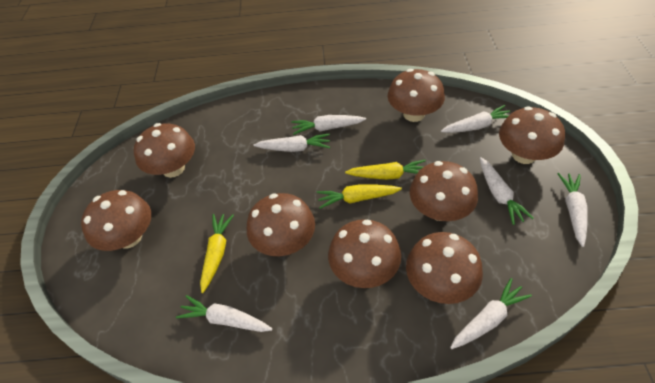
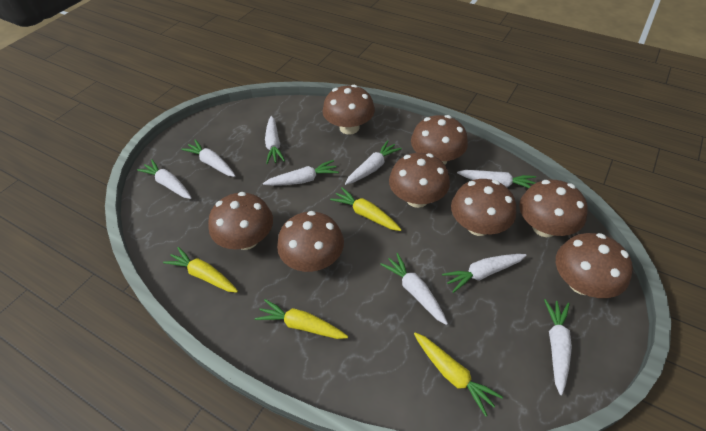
white carrot: 7 -> 9
yellow carrot: 3 -> 4

